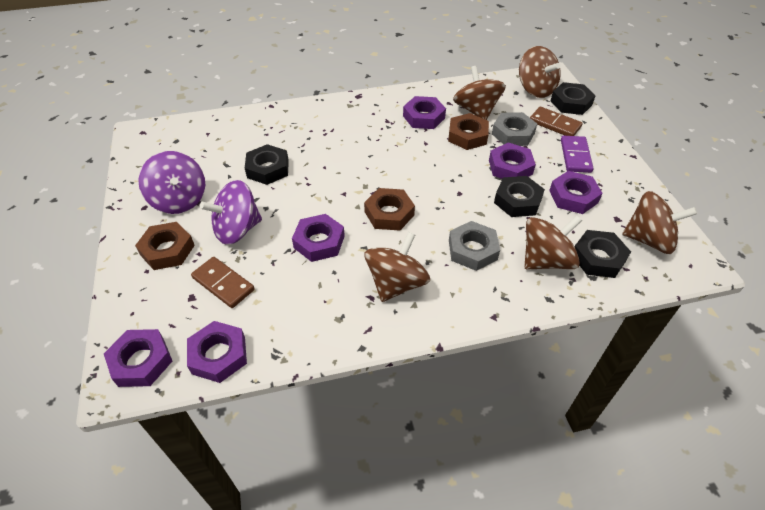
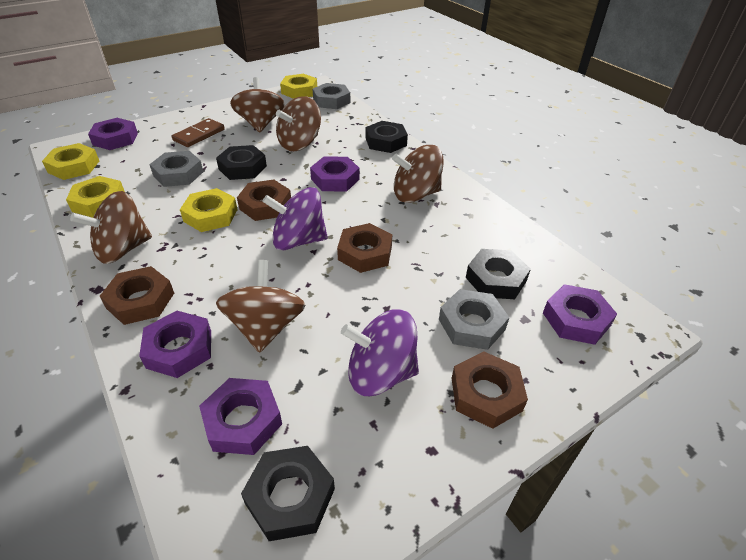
brown domino: 2 -> 1
brown nut: 3 -> 4
grey nut: 2 -> 3
purple domino: 1 -> 0
purple nut: 6 -> 5
yellow nut: 0 -> 4

